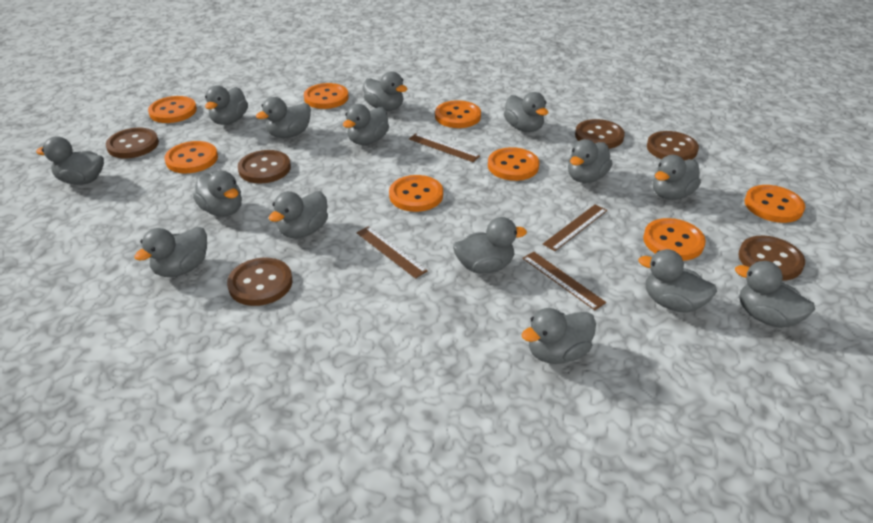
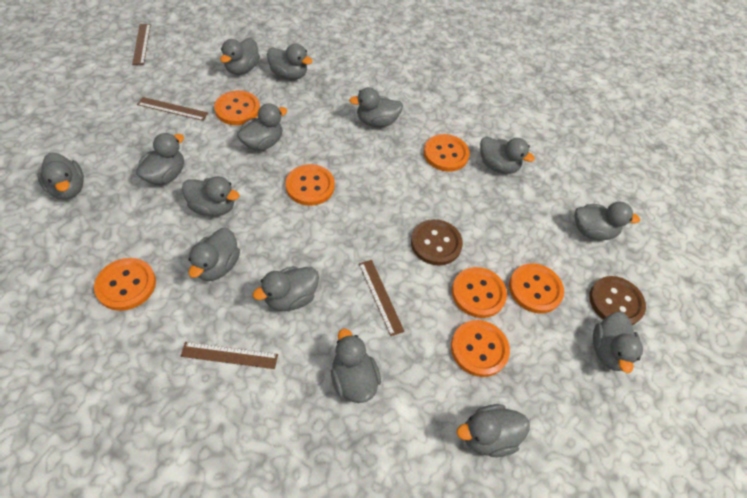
brown button: 6 -> 2
grey duck: 15 -> 14
orange button: 8 -> 7

